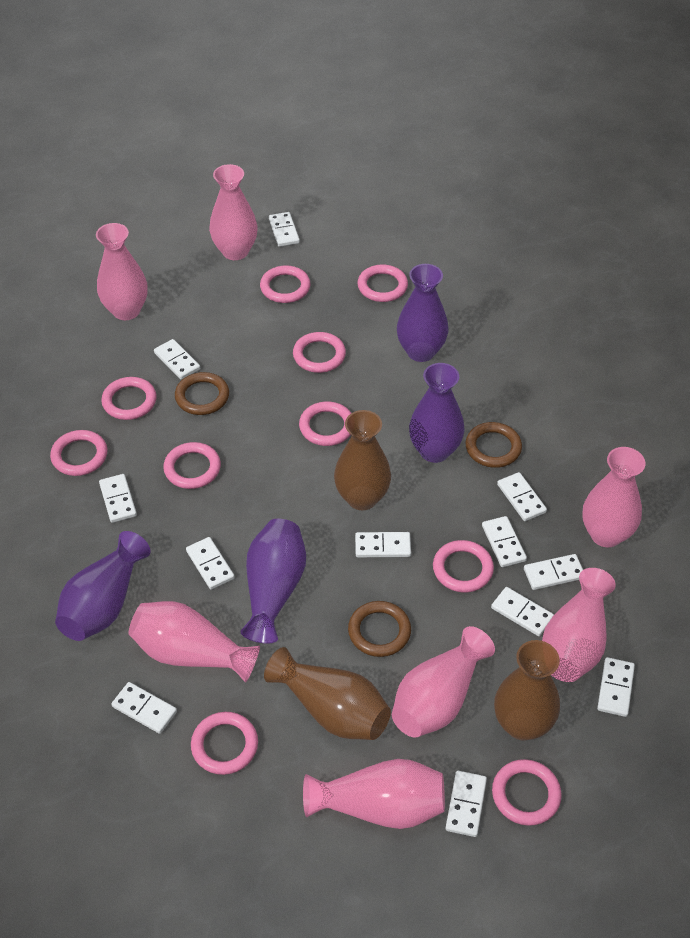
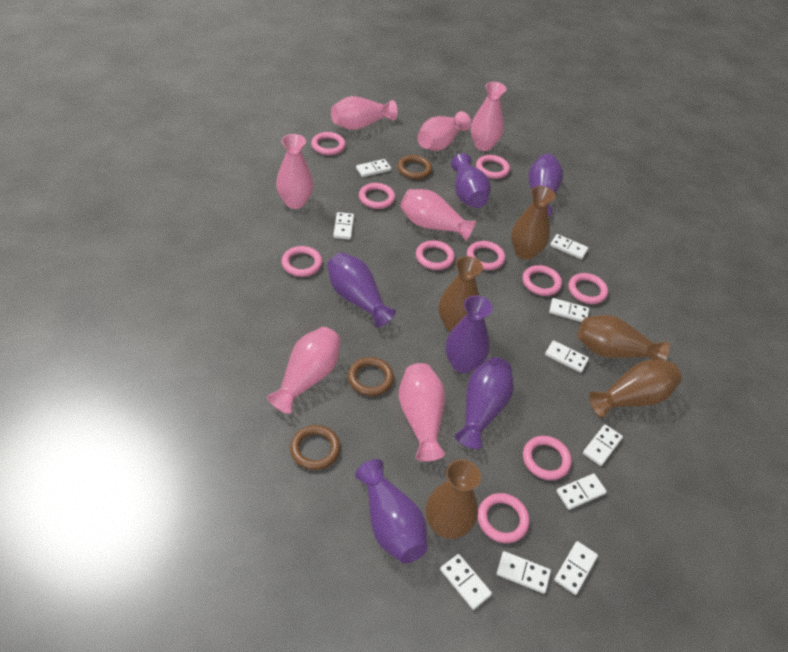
brown vase: 3 -> 5
purple vase: 4 -> 6
white domino: 12 -> 10

